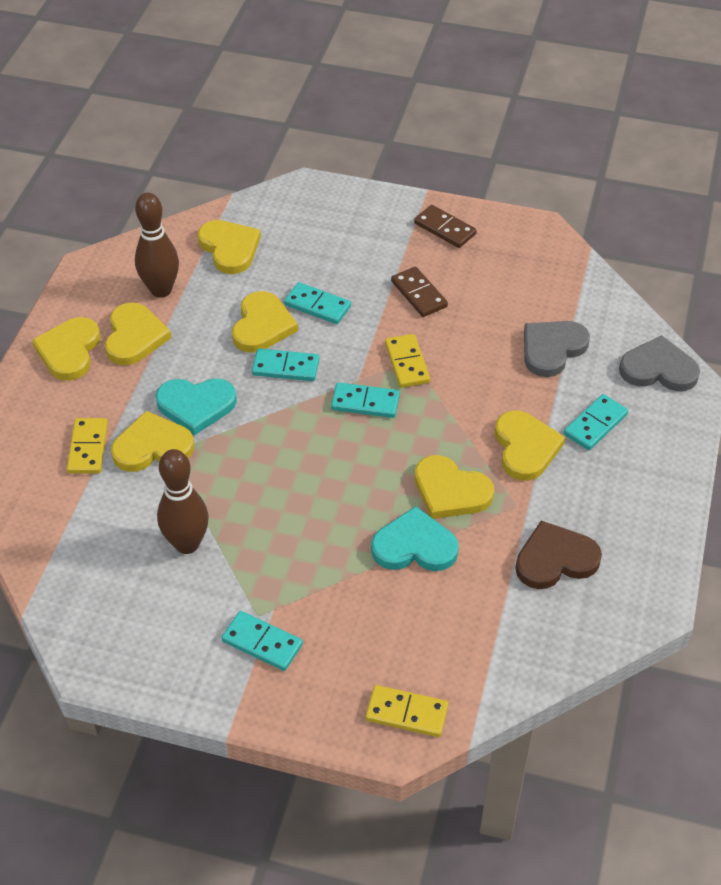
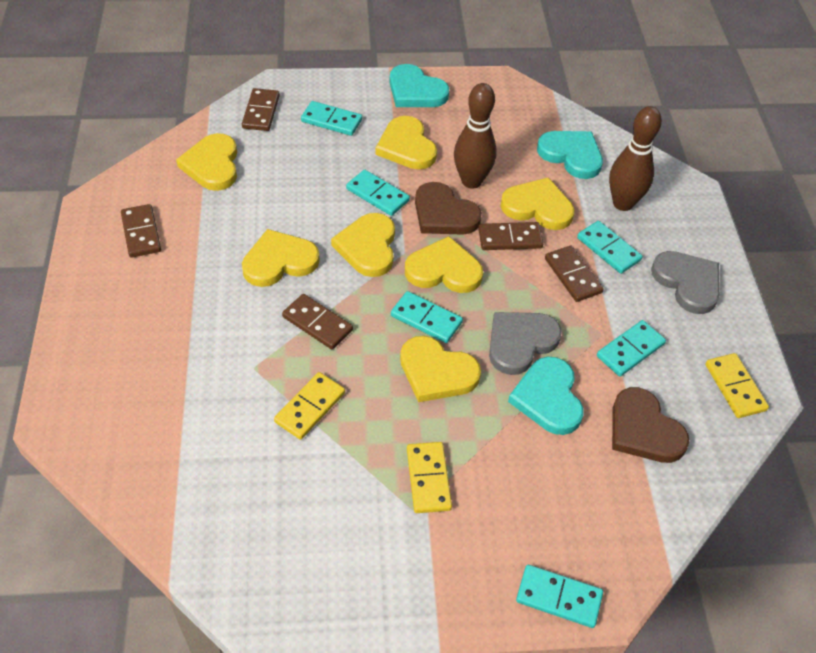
brown domino: 2 -> 5
brown heart: 1 -> 2
turquoise domino: 5 -> 6
turquoise heart: 2 -> 3

